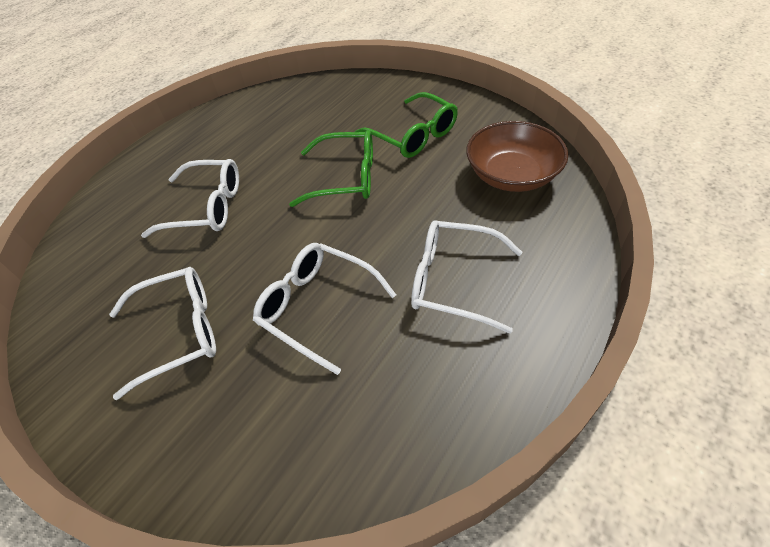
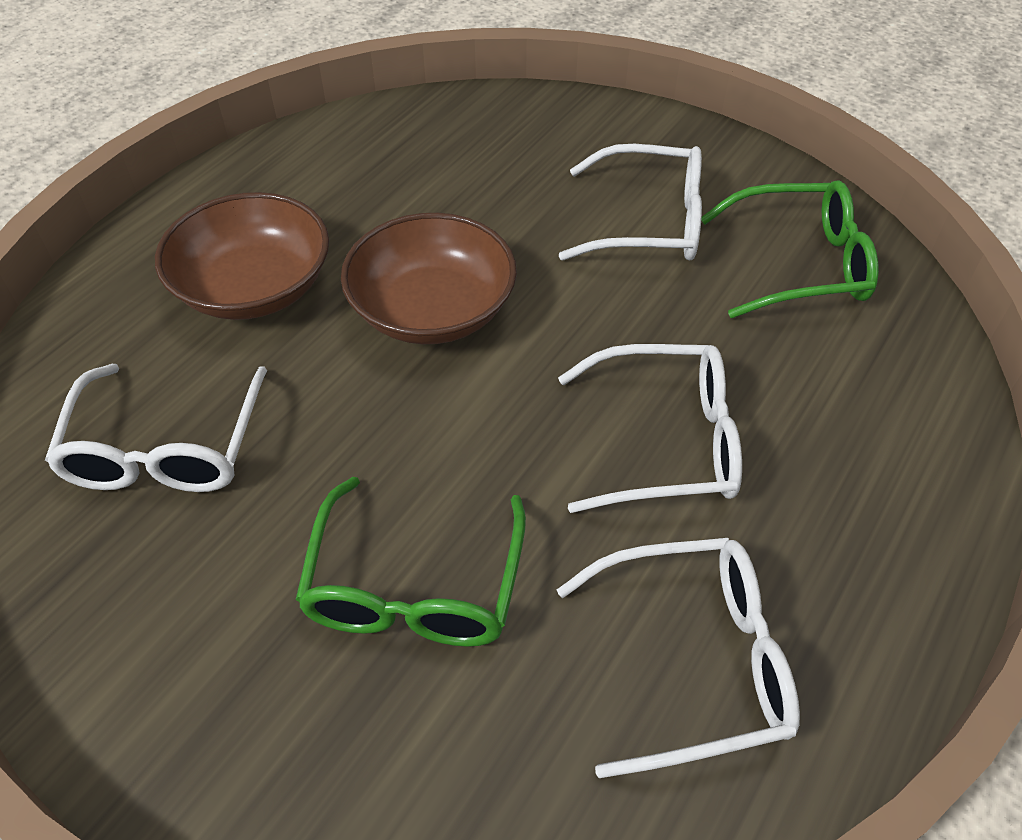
brown bowl: 1 -> 2

